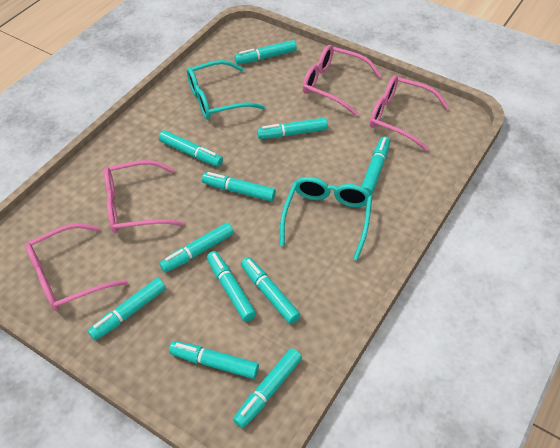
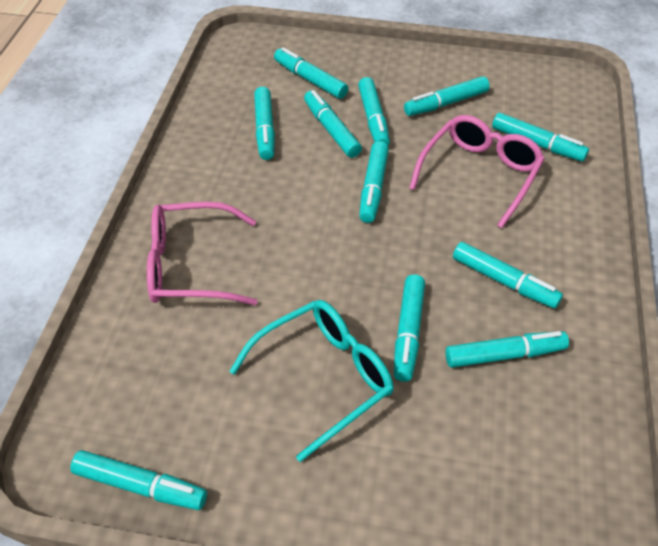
pink glasses: 4 -> 2
turquoise glasses: 2 -> 1

